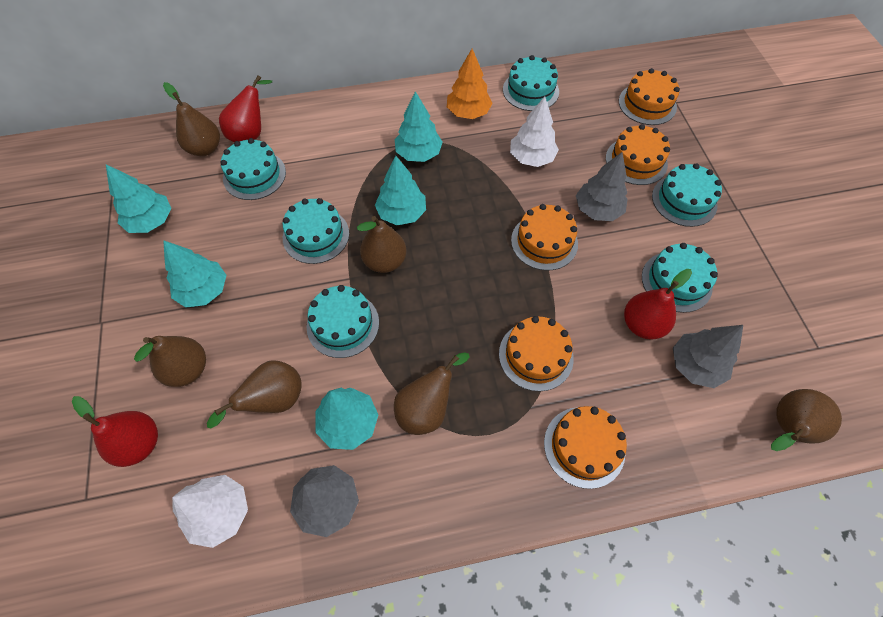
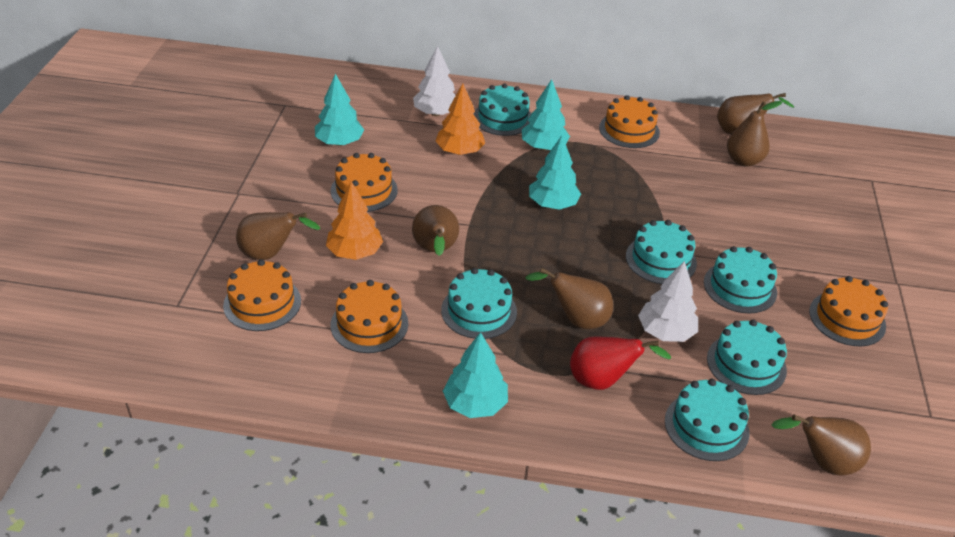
grey tree: 3 -> 0
orange tree: 1 -> 2
red pear: 3 -> 1
turquoise tree: 5 -> 4

